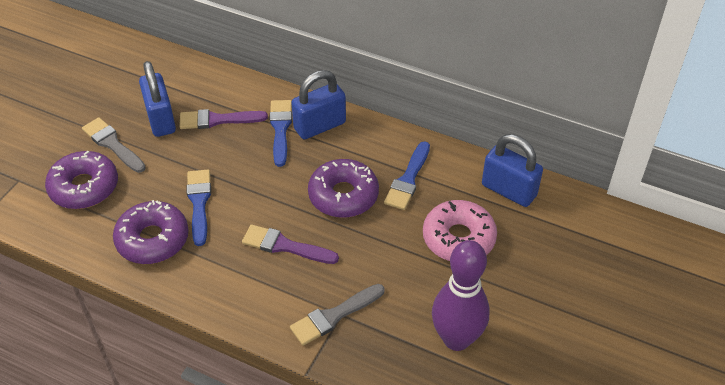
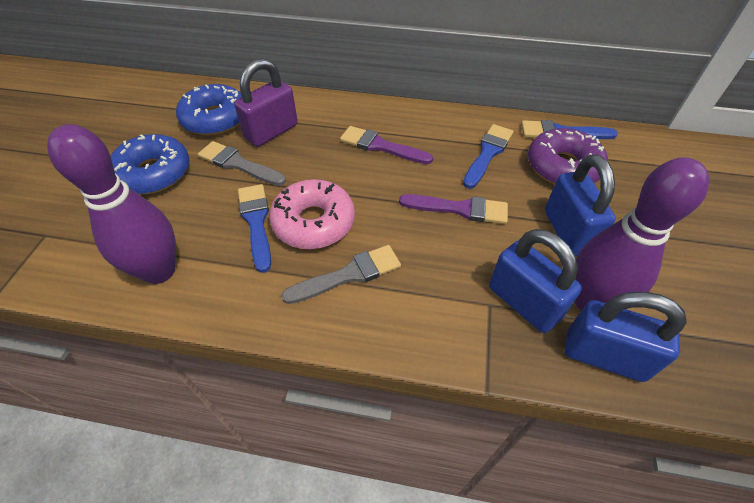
blue donut: 0 -> 2
purple bowling pin: 1 -> 2
purple donut: 3 -> 1
purple padlock: 0 -> 1

